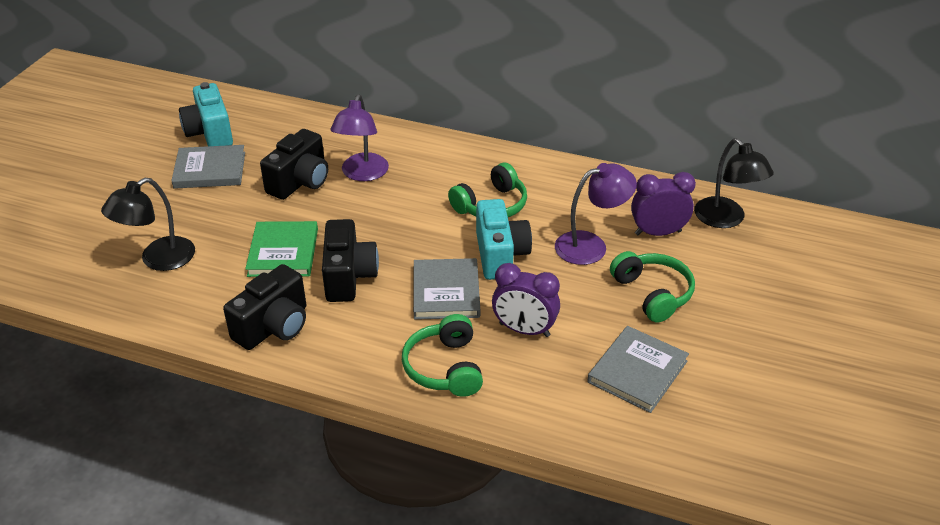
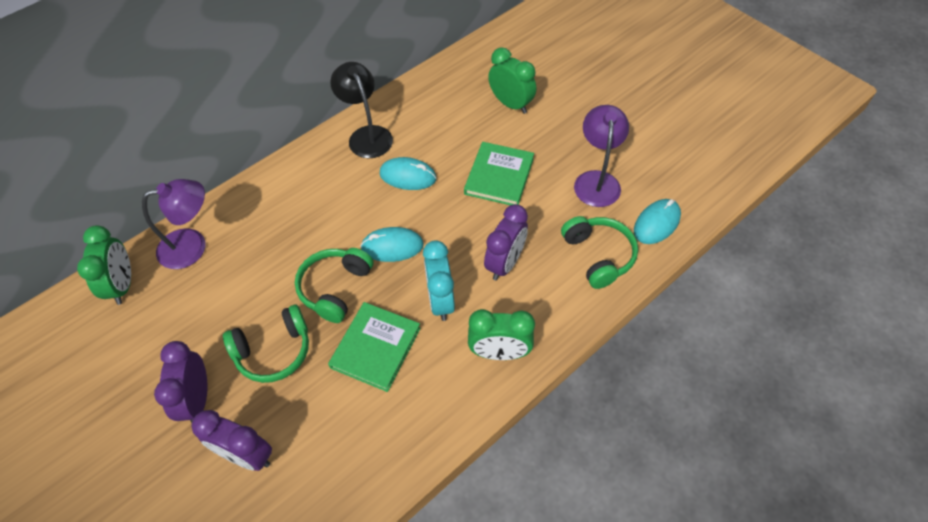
black camera: 3 -> 0
black lamp: 2 -> 1
green book: 1 -> 2
green clock: 0 -> 3
grey book: 3 -> 0
purple clock: 2 -> 3
turquoise camera: 2 -> 0
turquoise clock: 0 -> 1
turquoise mouse: 0 -> 3

